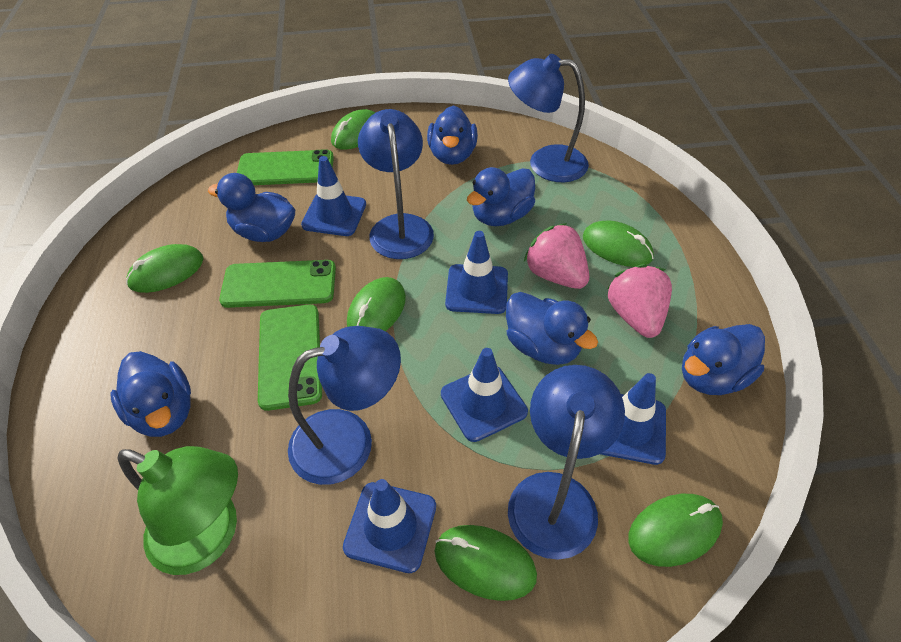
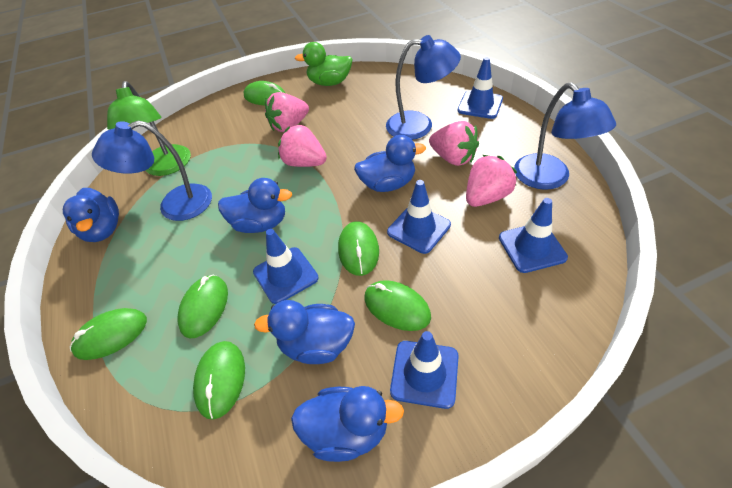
blue duck: 6 -> 5
blue lamp: 4 -> 3
green duck: 0 -> 1
green phone: 3 -> 0
pink strawberry: 2 -> 4

